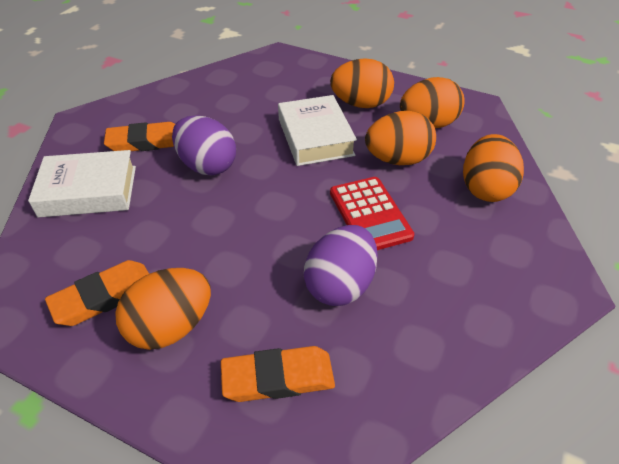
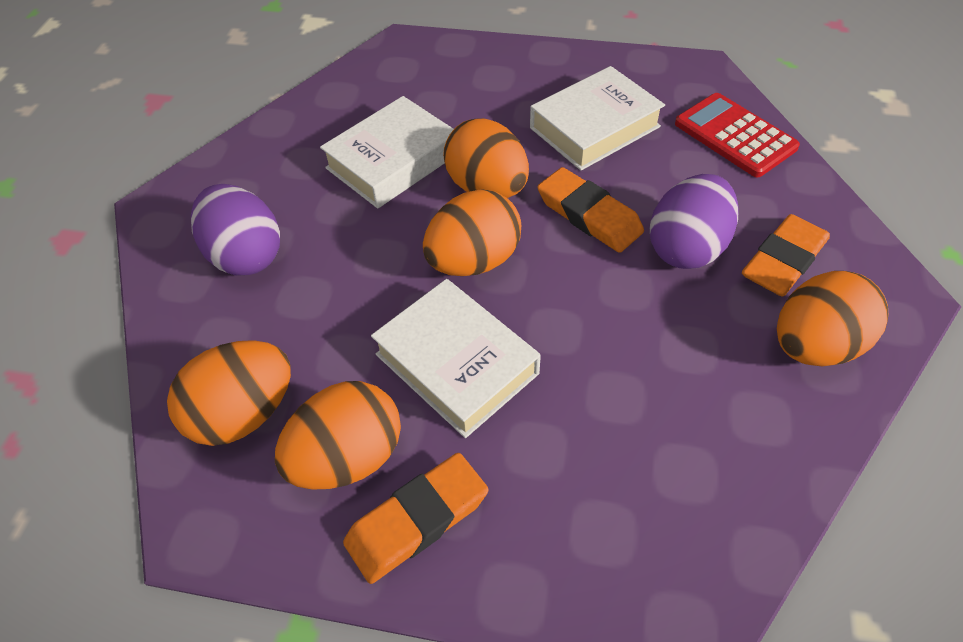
white book: 2 -> 3

